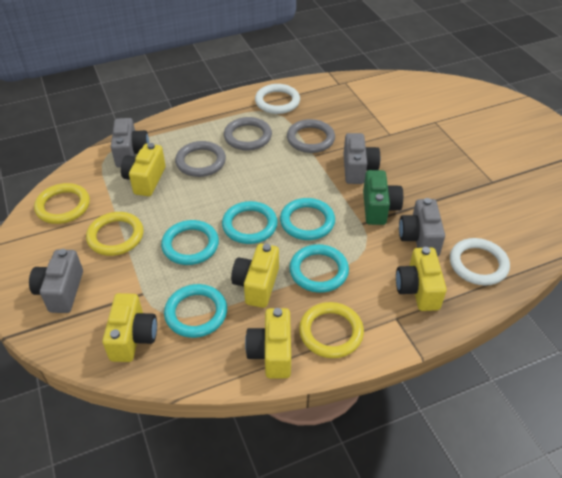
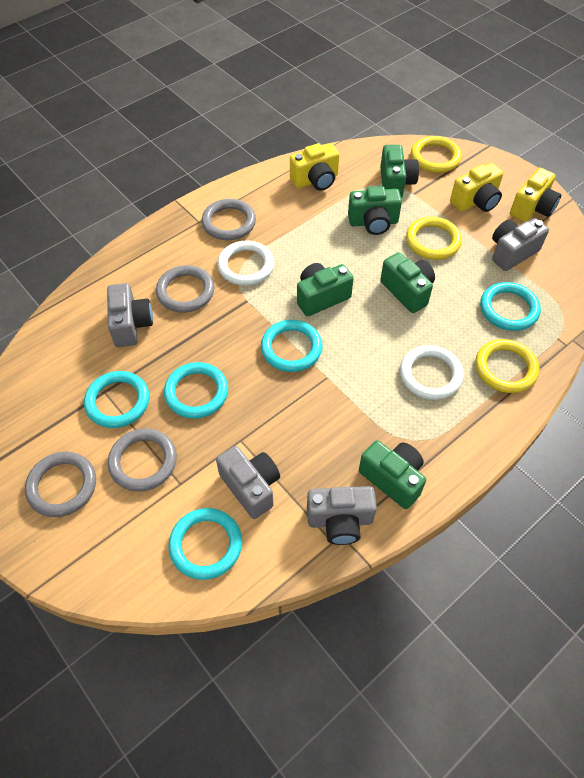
green camera: 1 -> 5
grey ring: 3 -> 4
yellow camera: 5 -> 3

